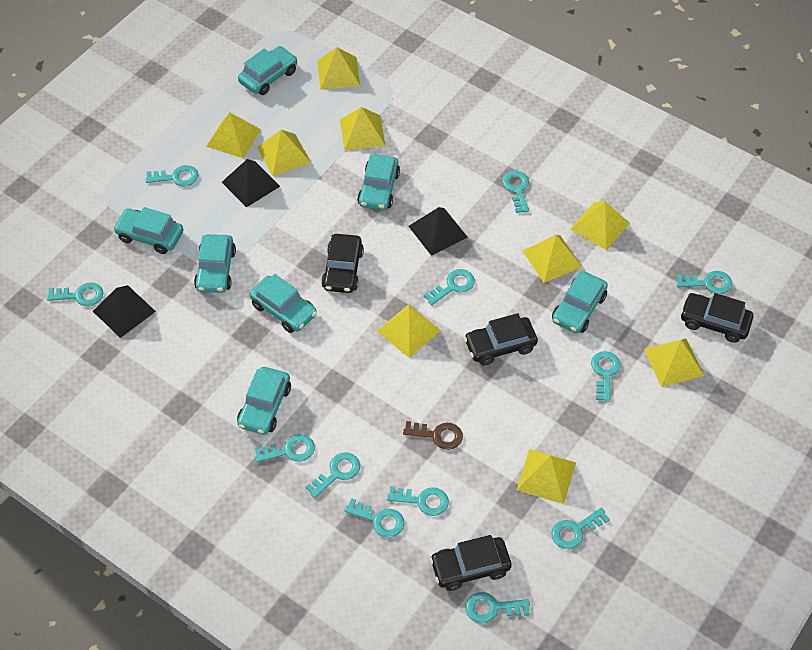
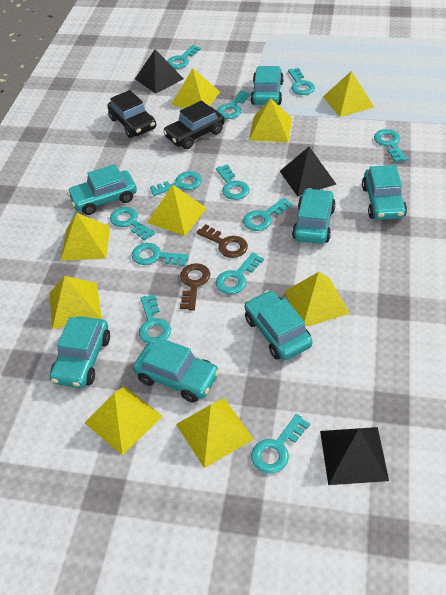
black car: 4 -> 2
brown key: 1 -> 2

